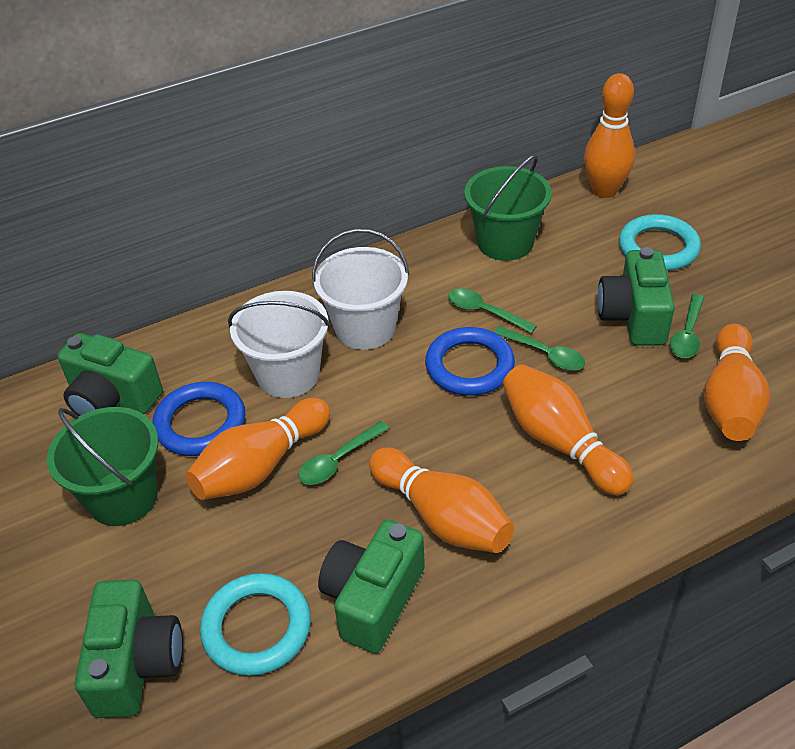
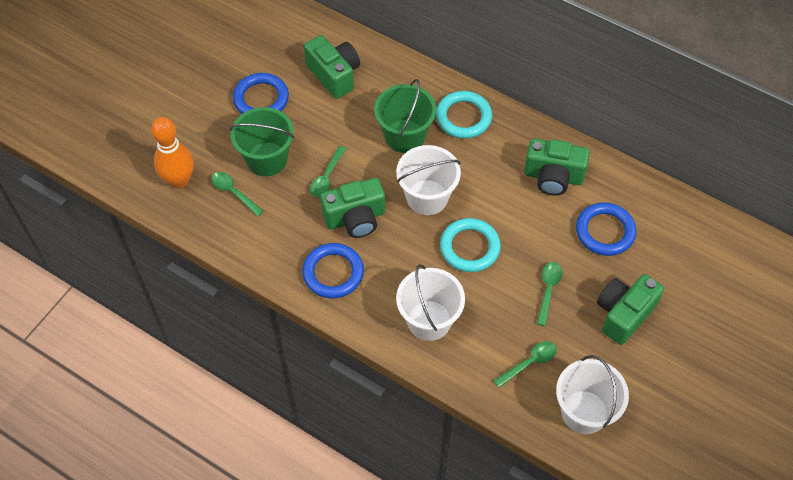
blue ring: 2 -> 3
orange bowling pin: 5 -> 1
white bucket: 2 -> 3

